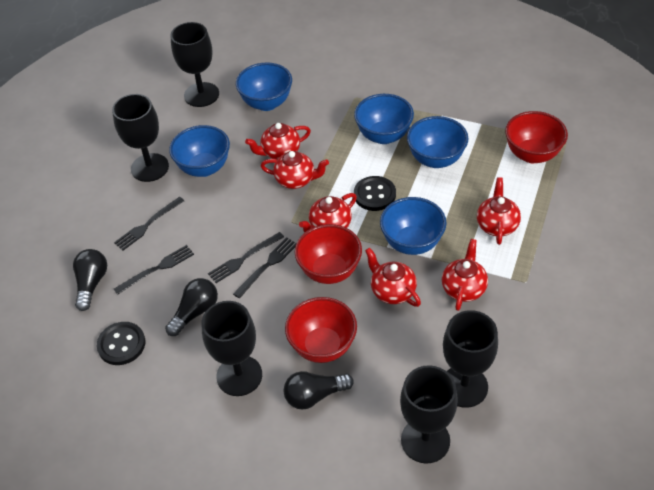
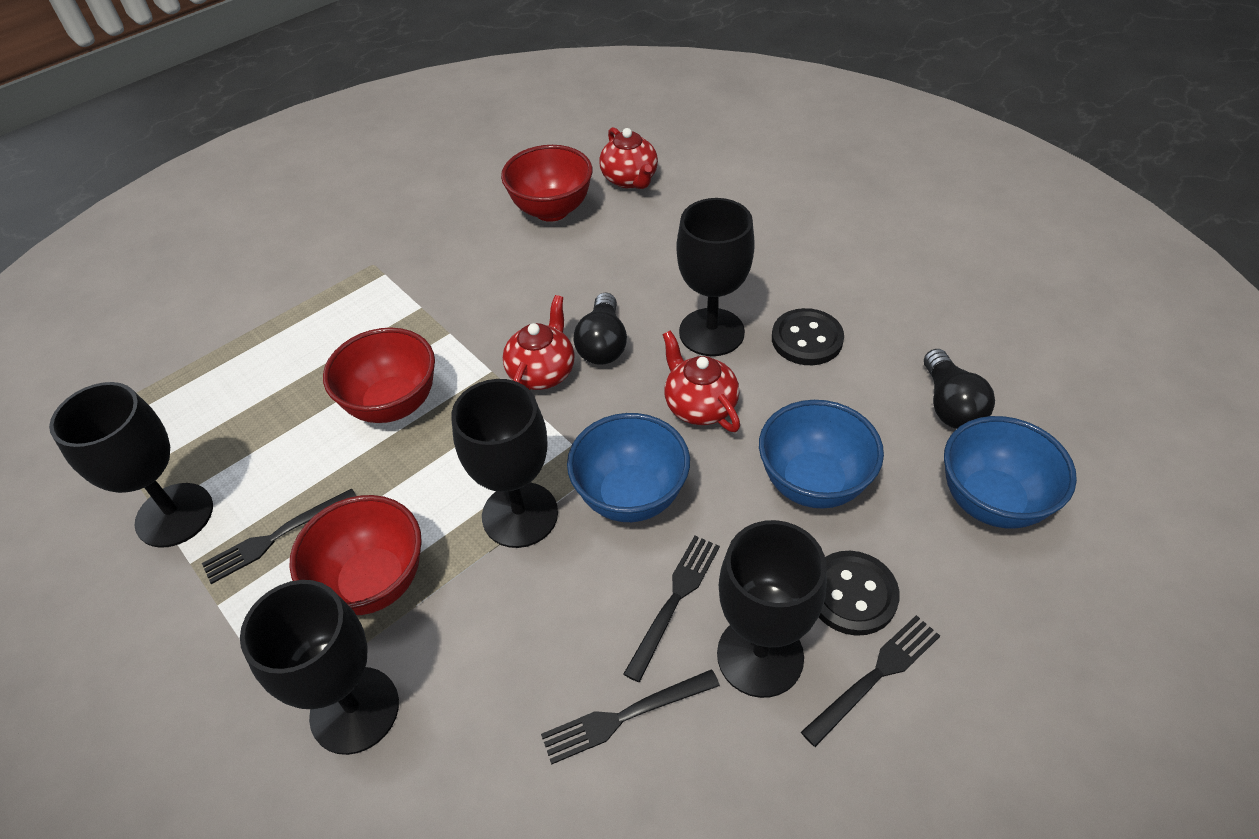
black light bulb: 3 -> 2
blue bowl: 5 -> 3
red teapot: 6 -> 3

